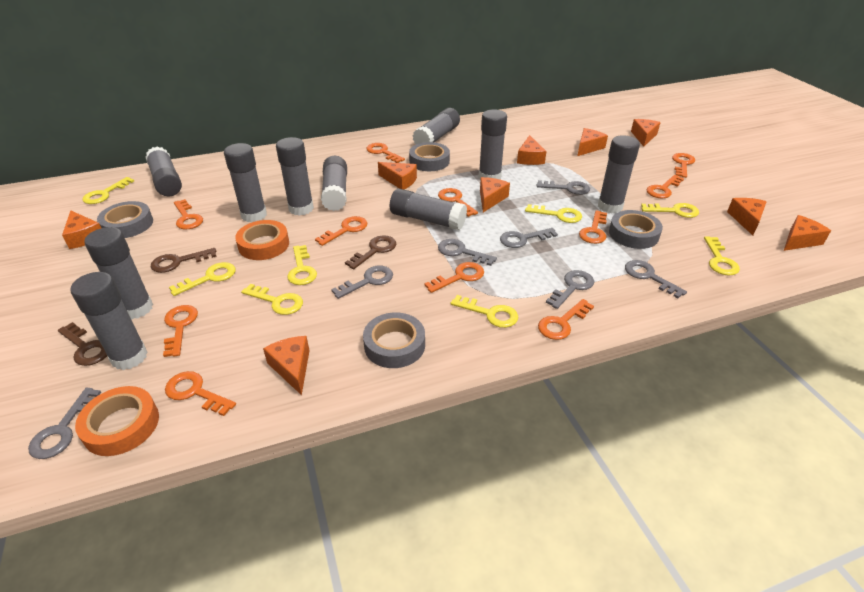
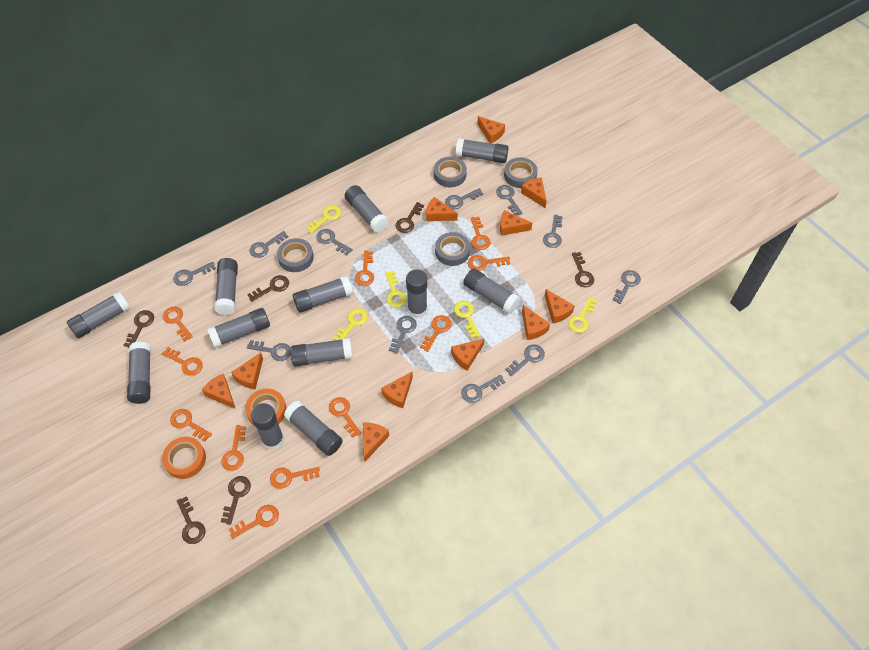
brown key: 3 -> 6
grey glue stick: 10 -> 12
grey key: 7 -> 11
orange cheese: 9 -> 11
yellow key: 8 -> 5

